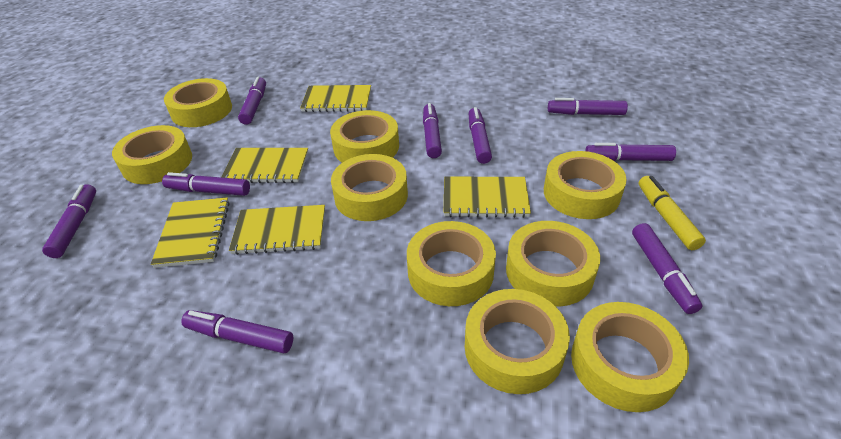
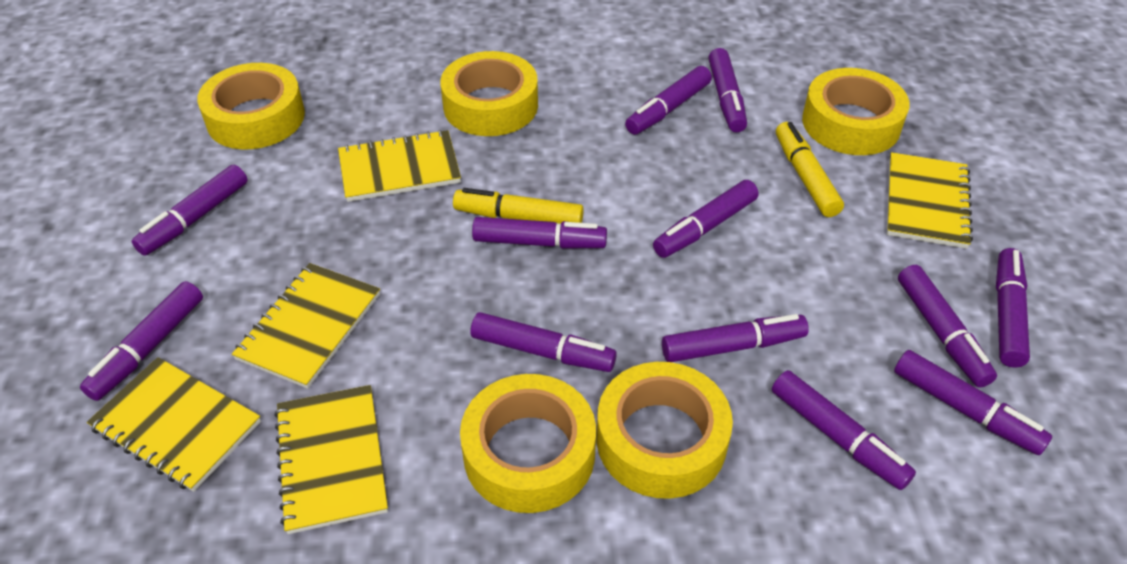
purple marker: 9 -> 12
yellow marker: 1 -> 2
yellow tape: 9 -> 5

